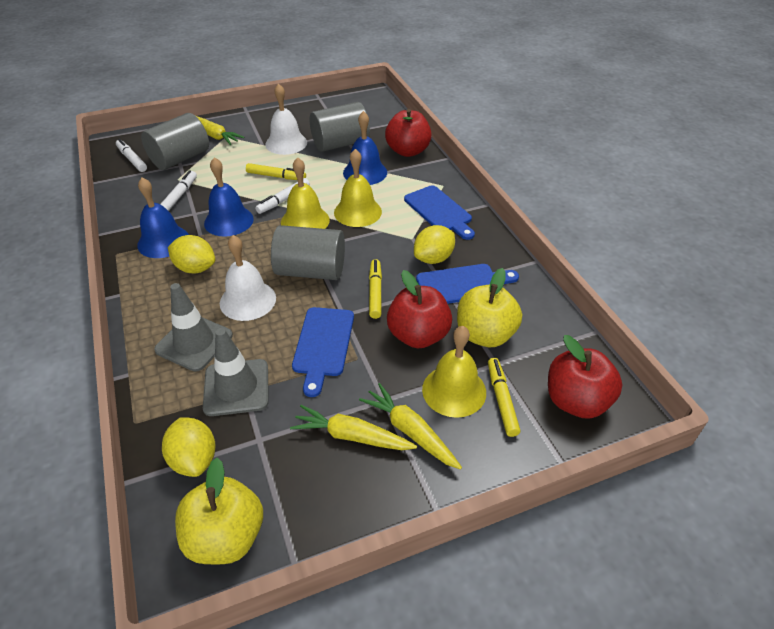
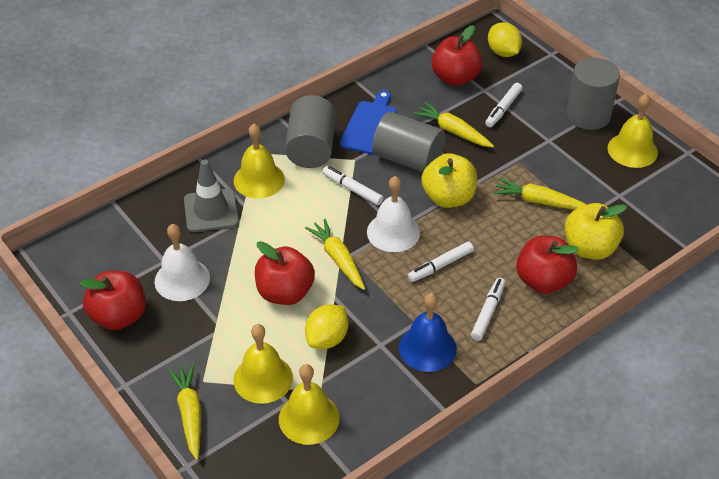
blue bell: 3 -> 1
blue cutting board: 3 -> 1
grey traffic cone: 2 -> 1
red apple: 3 -> 4
white marker: 3 -> 4
yellow bell: 3 -> 4
yellow carrot: 3 -> 4
yellow lemon: 3 -> 2
yellow marker: 3 -> 0

